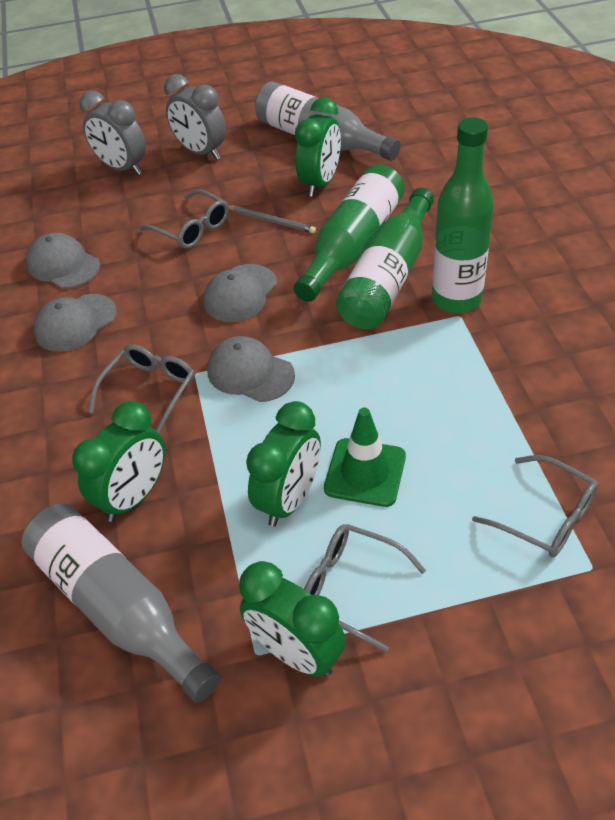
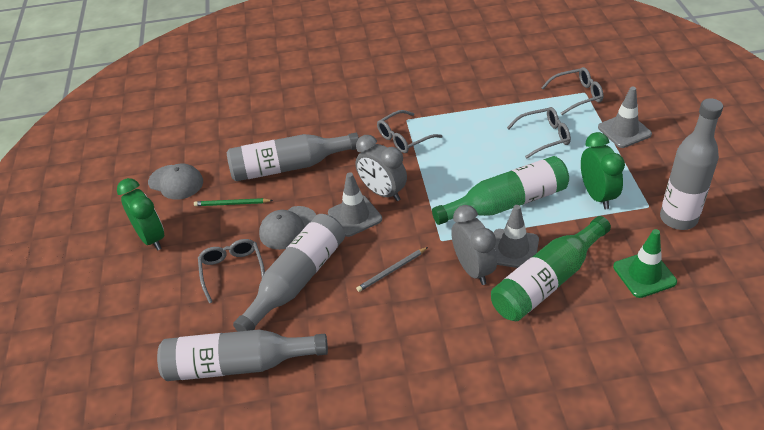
green bottle: 3 -> 2
green clock: 4 -> 2
green pencil: 0 -> 1
grey bottle: 2 -> 4
grey cap: 4 -> 2
grey traffic cone: 0 -> 3

